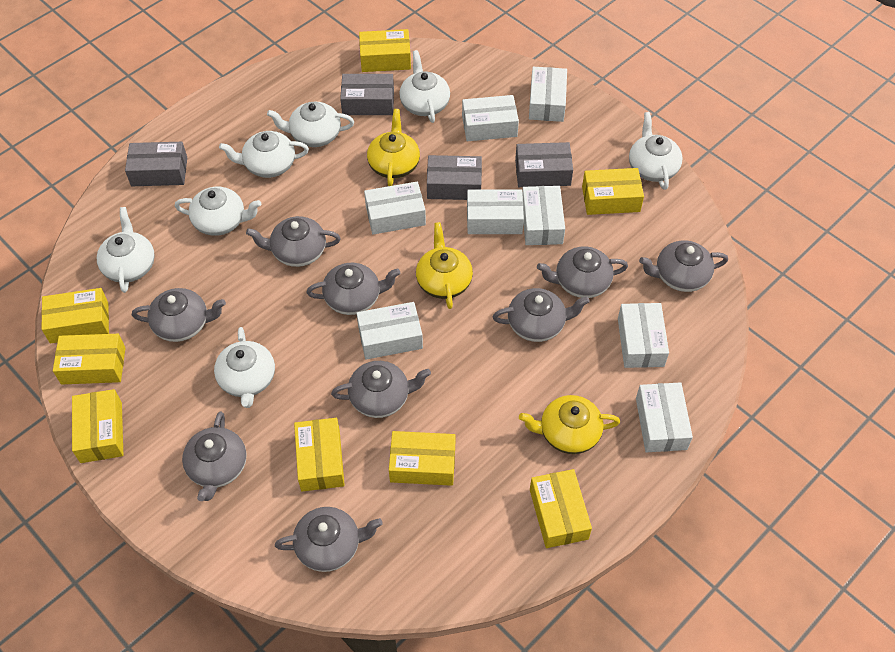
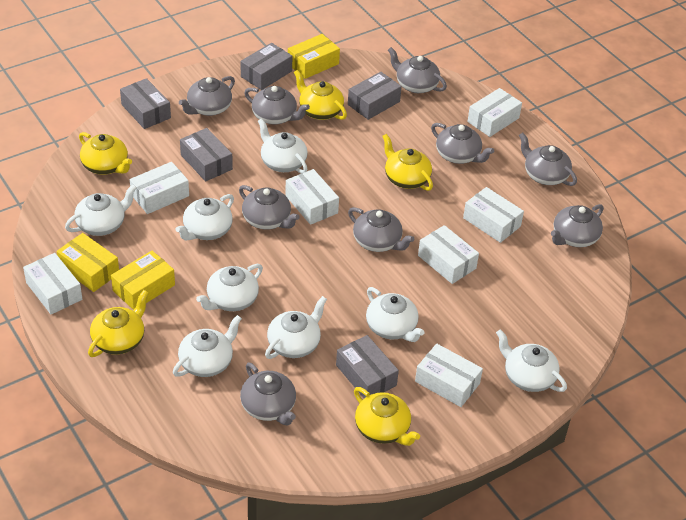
grey box: 4 -> 5
white box: 8 -> 7
white teapot: 7 -> 8
yellow box: 8 -> 3
yellow teapot: 3 -> 5

